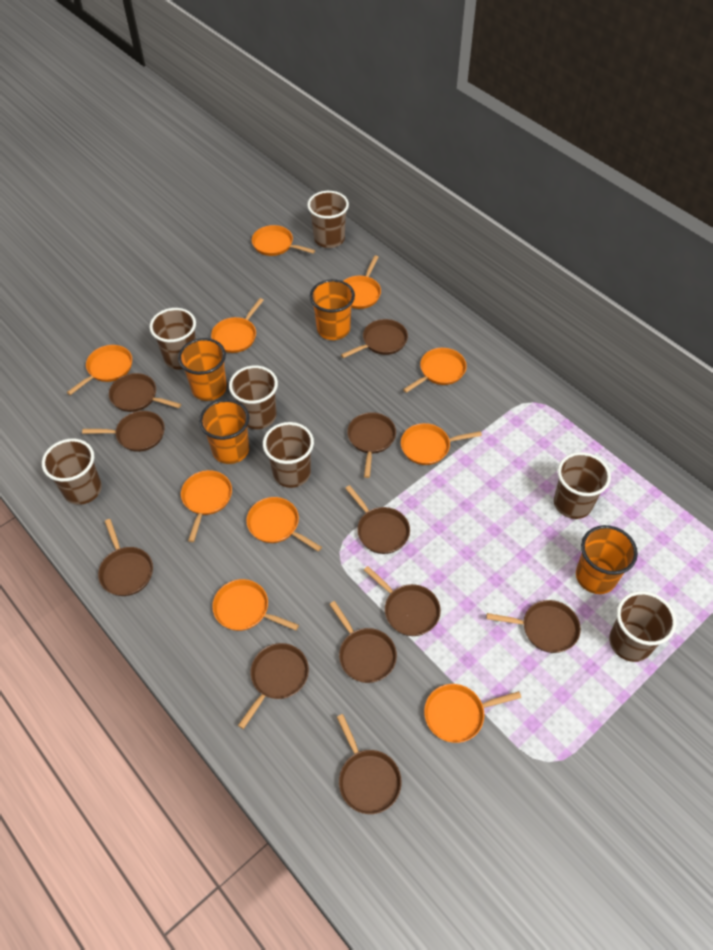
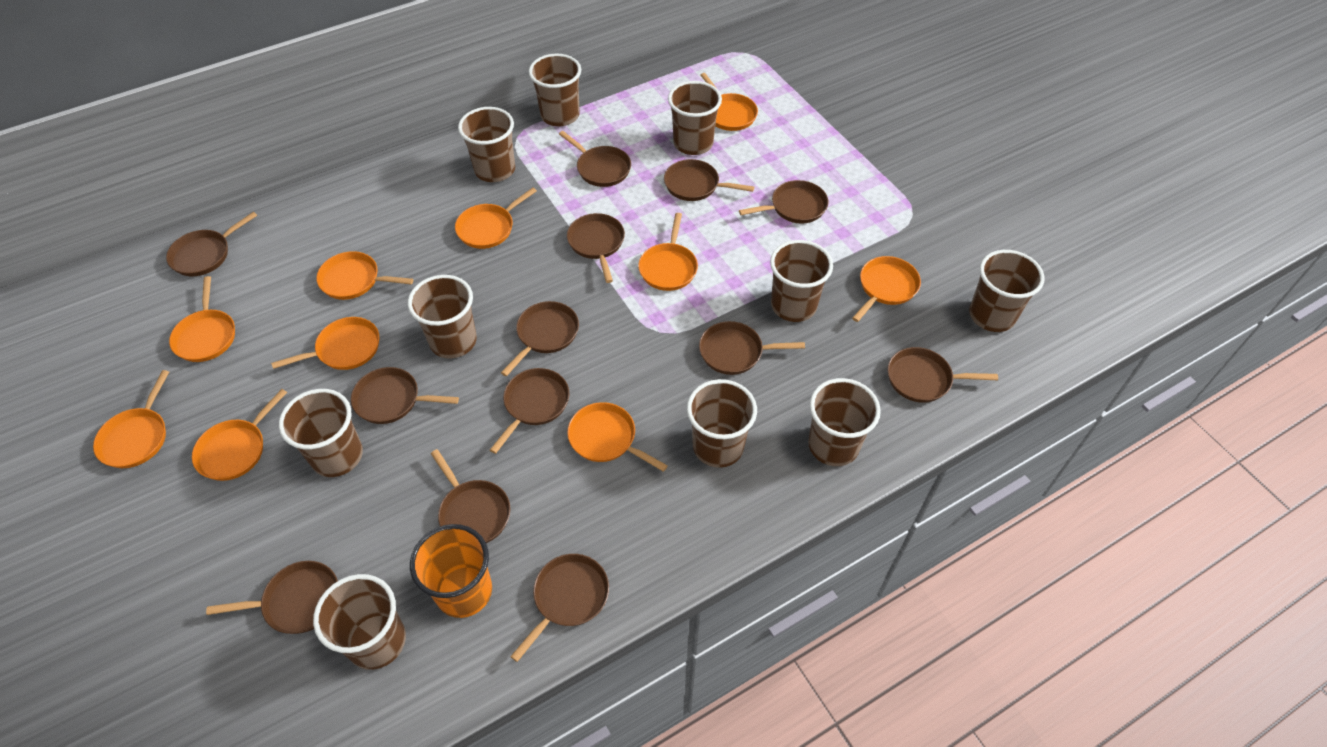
brown cup: 7 -> 10
brown pan: 11 -> 13
orange cup: 4 -> 1

